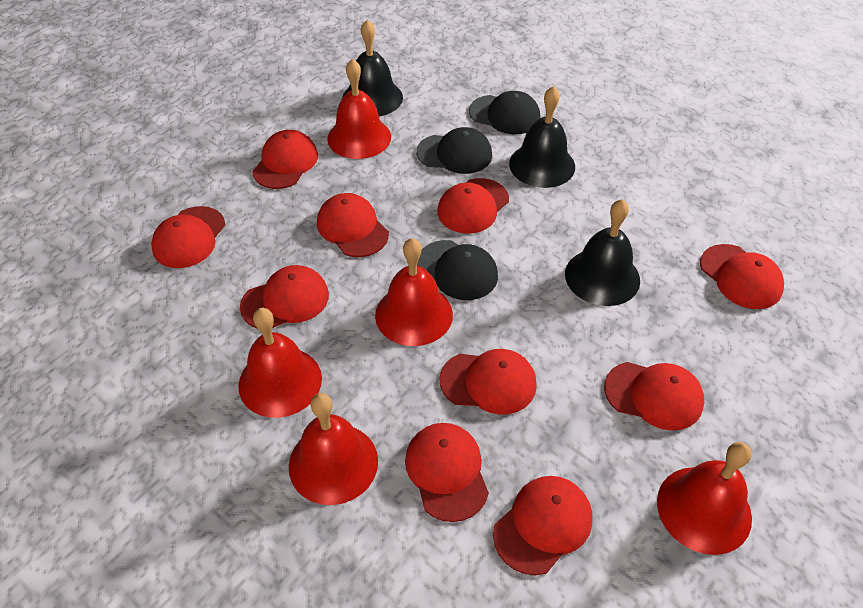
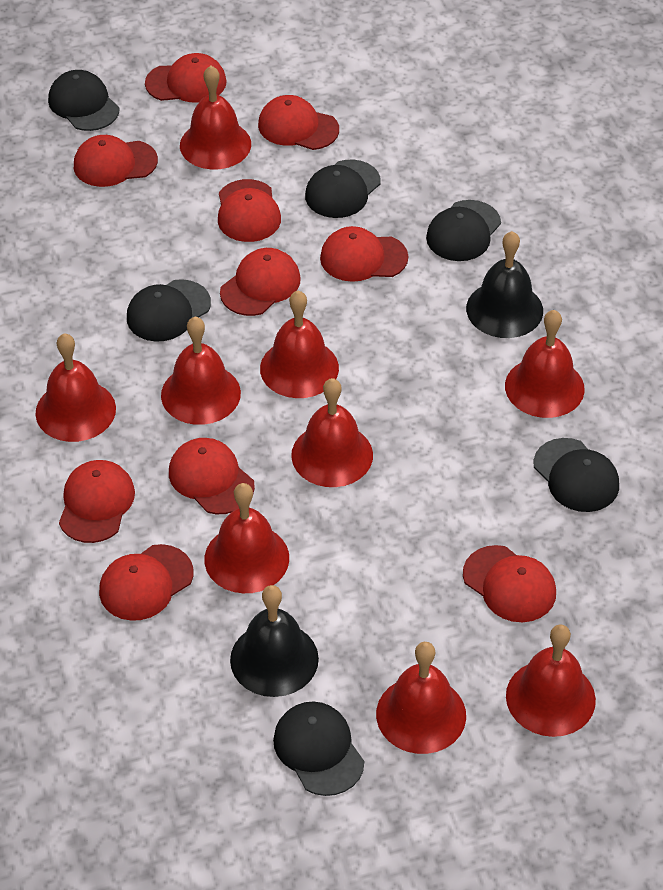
black bell: 3 -> 2
black cap: 3 -> 6
red bell: 5 -> 9

